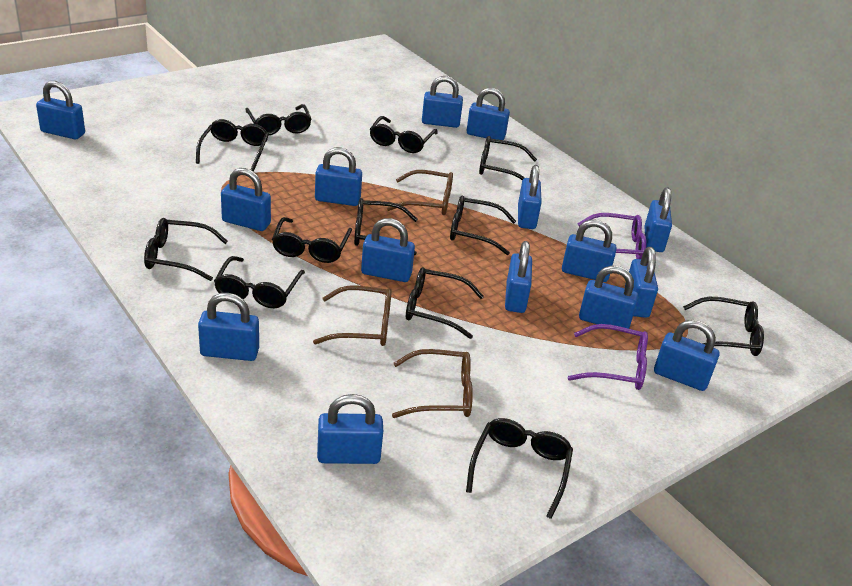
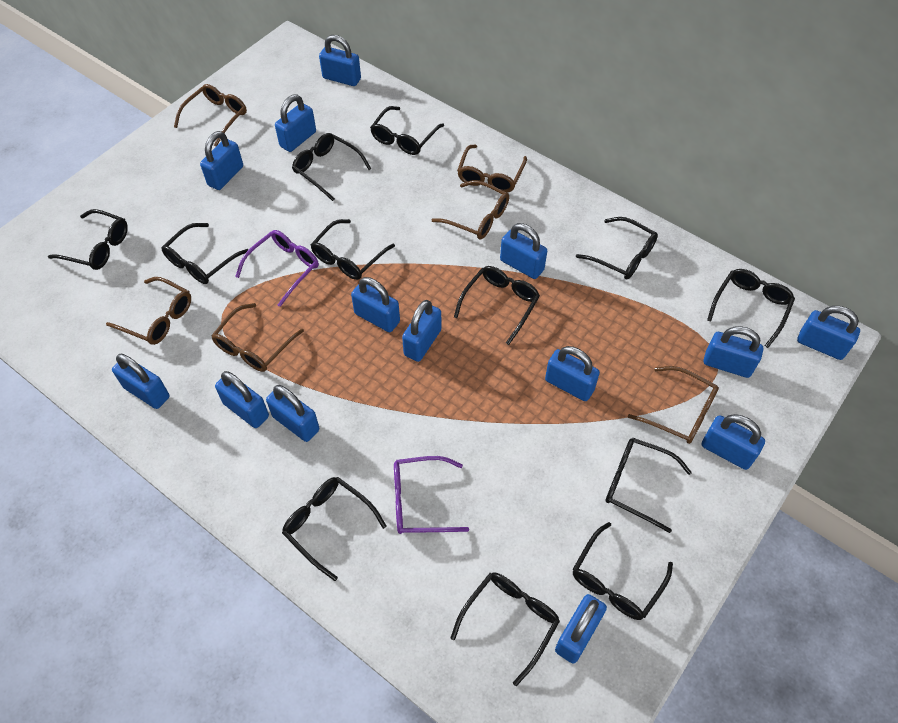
blue padlock: 15 -> 14
brown glasses: 3 -> 6

